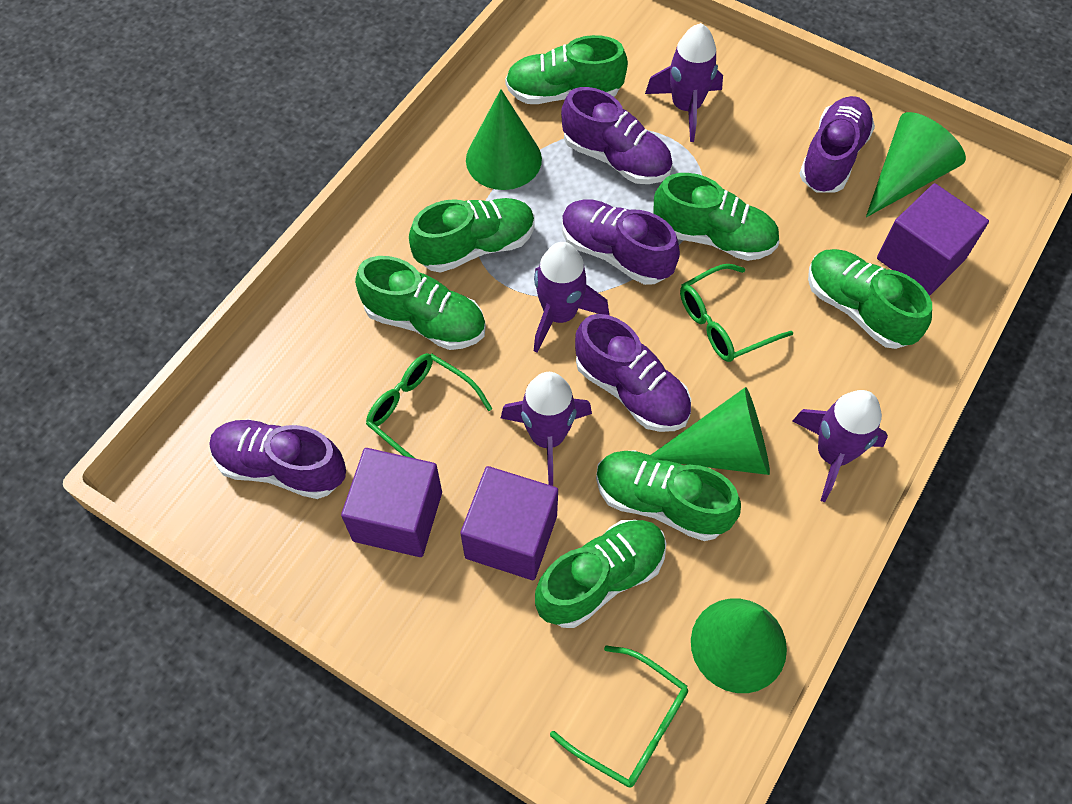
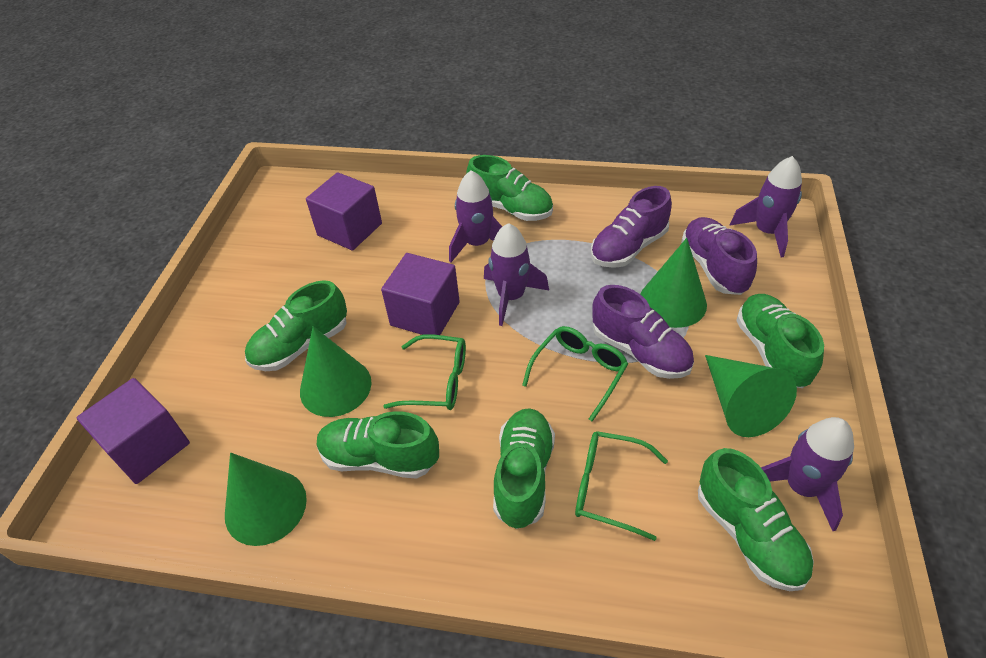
green shoe: 7 -> 6
purple shoe: 5 -> 3

